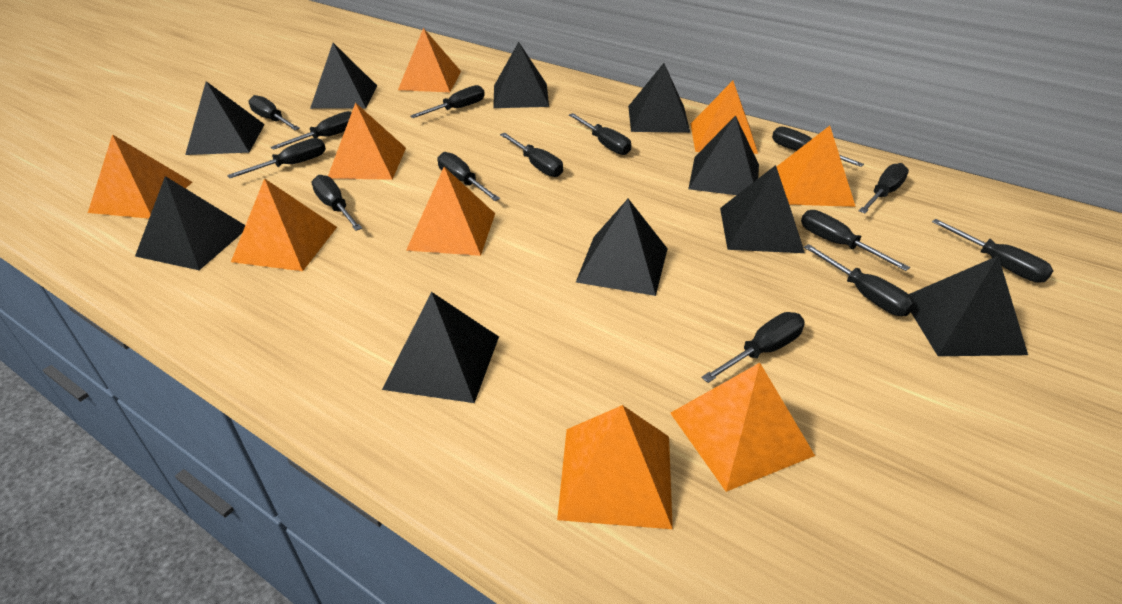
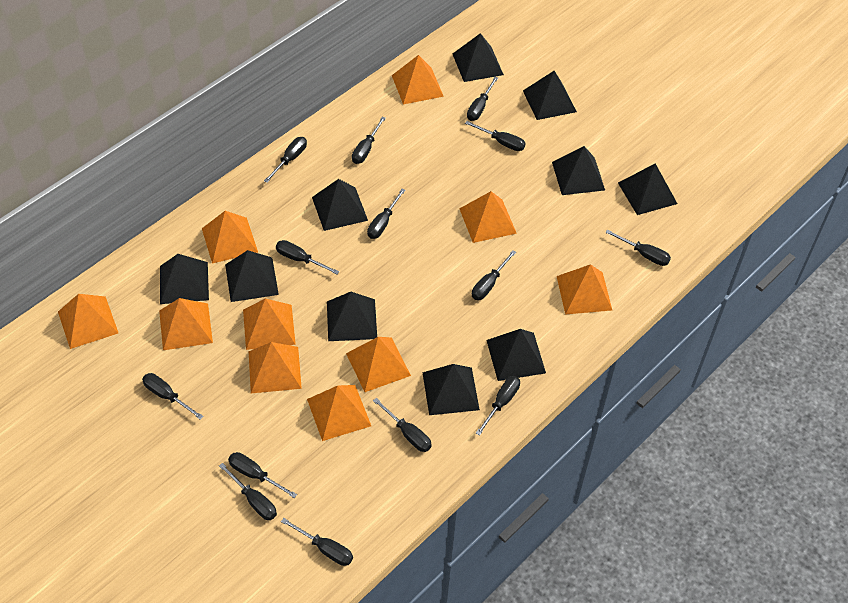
orange pyramid: 9 -> 10

